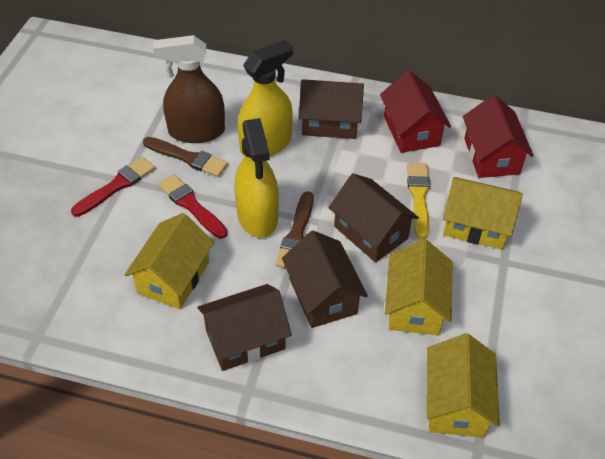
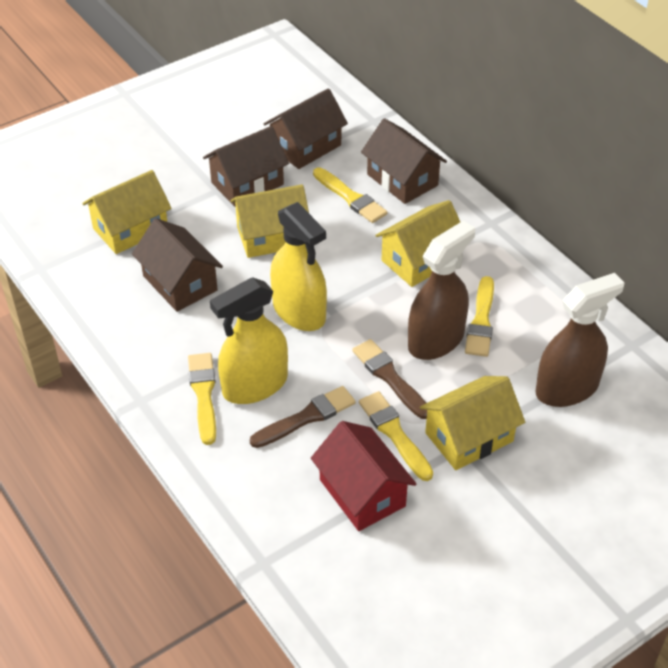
brown spray bottle: 1 -> 2
red brush: 2 -> 0
red house: 2 -> 1
yellow brush: 1 -> 4

